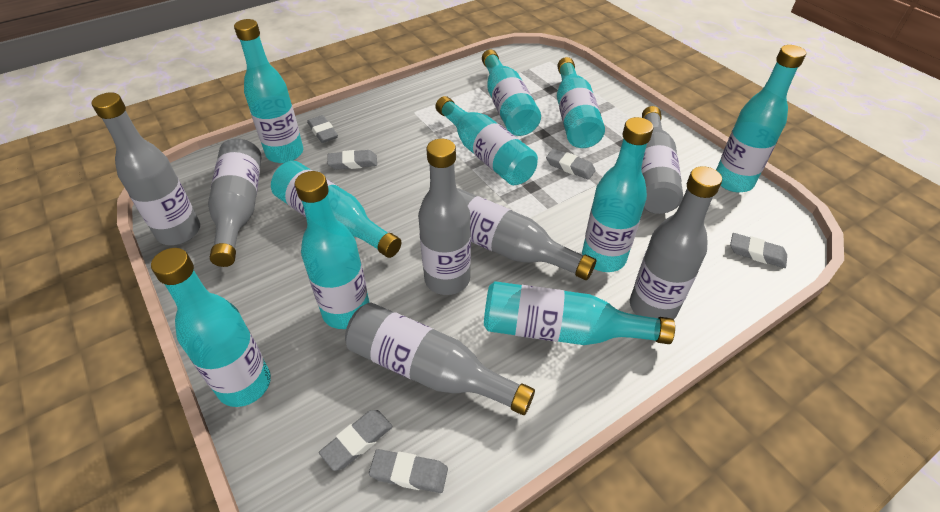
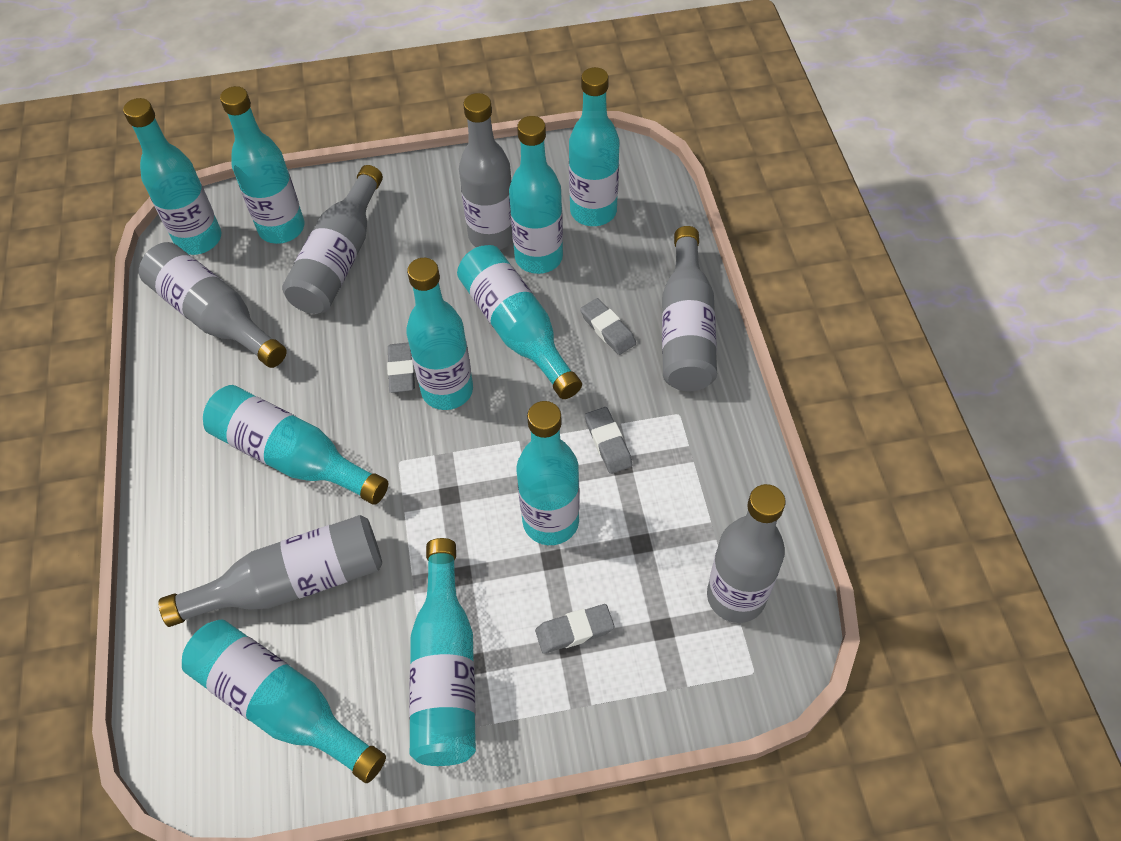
grey bottle: 7 -> 6
grey eraser: 6 -> 4

